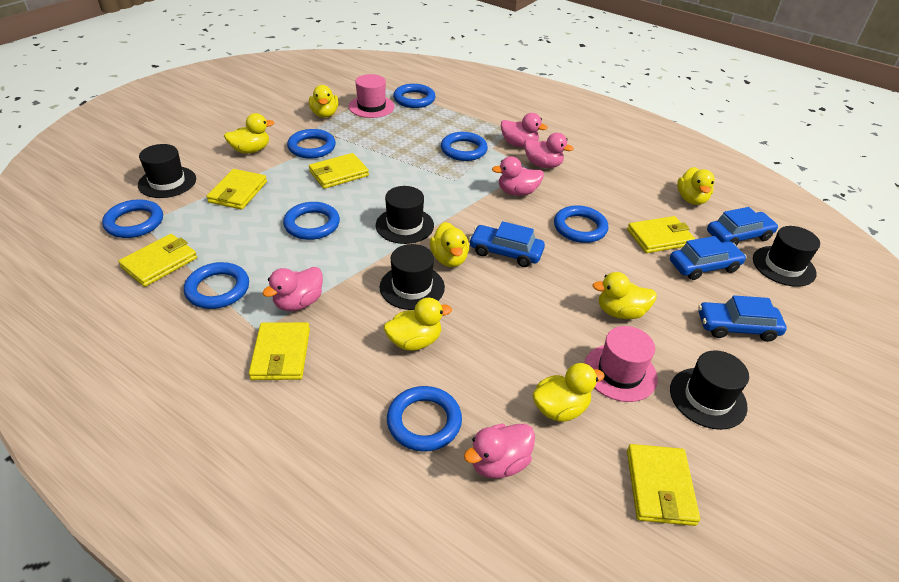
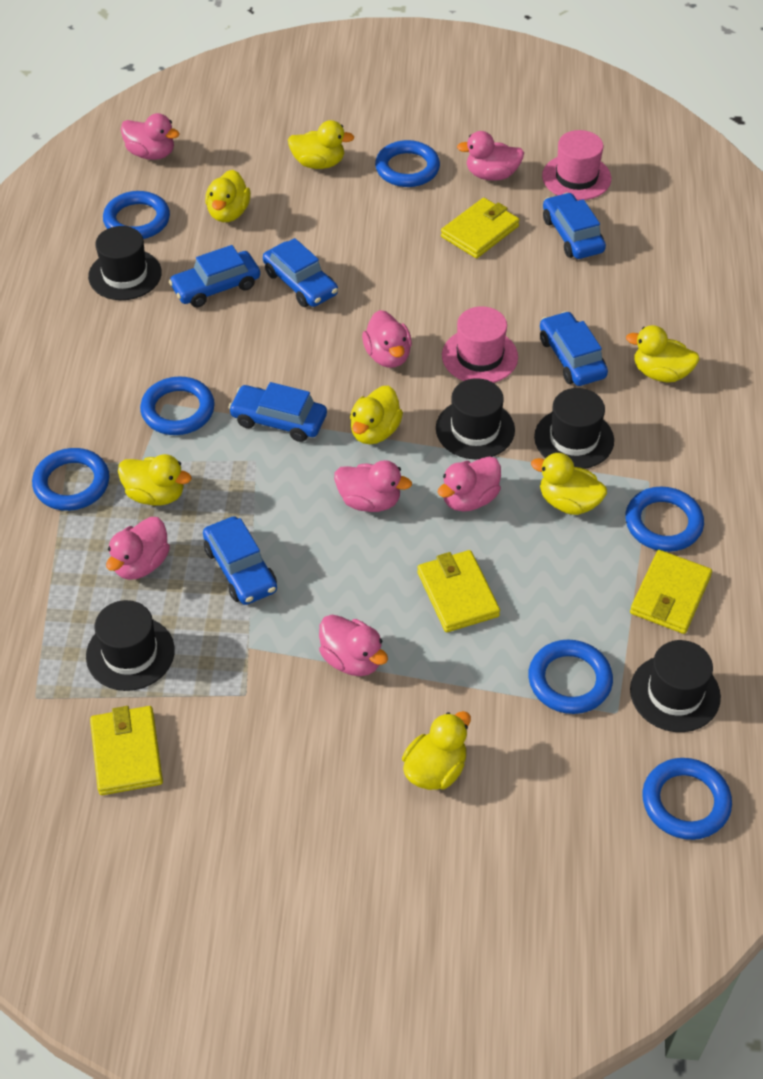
blue car: 4 -> 6
blue ring: 8 -> 7
pink duck: 5 -> 7
yellow wallet: 6 -> 4

